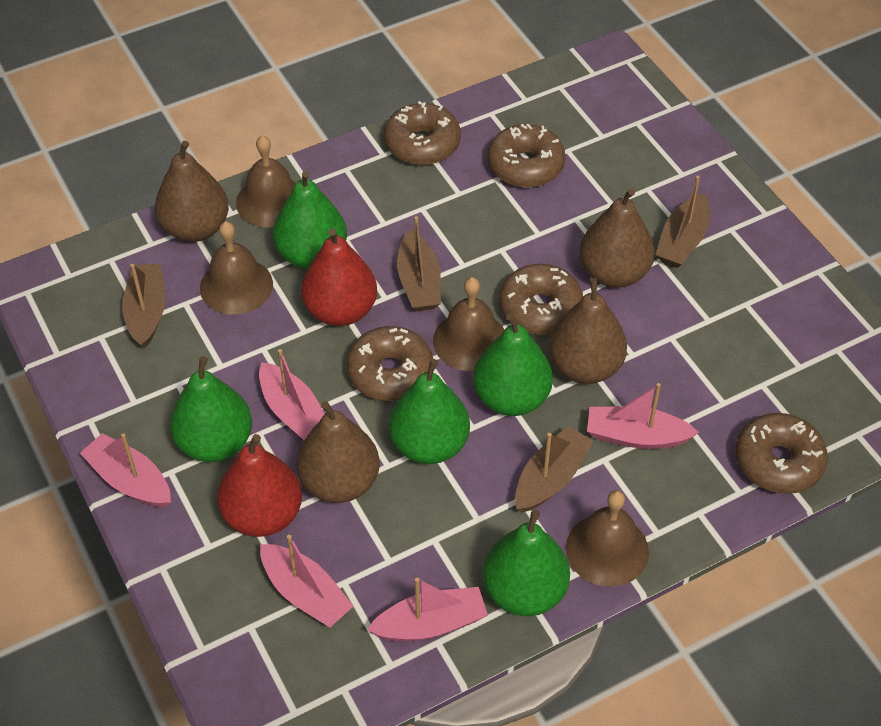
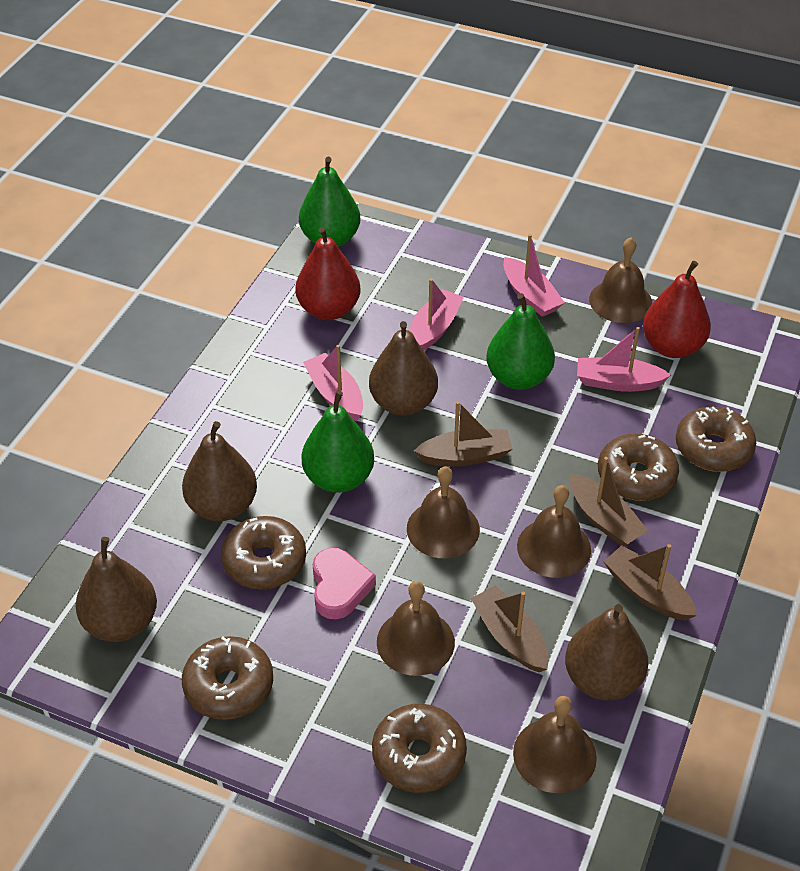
brown bell: 4 -> 5
green pear: 5 -> 3
pink boat: 5 -> 4
pink heart: 0 -> 1

